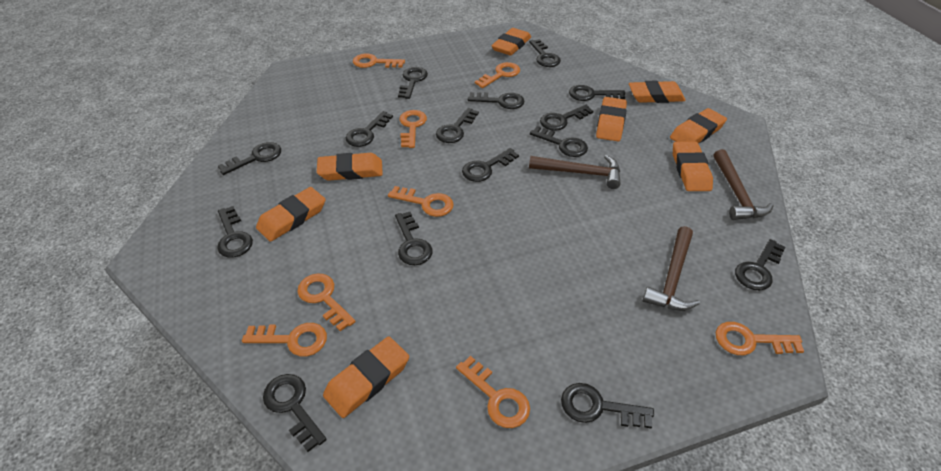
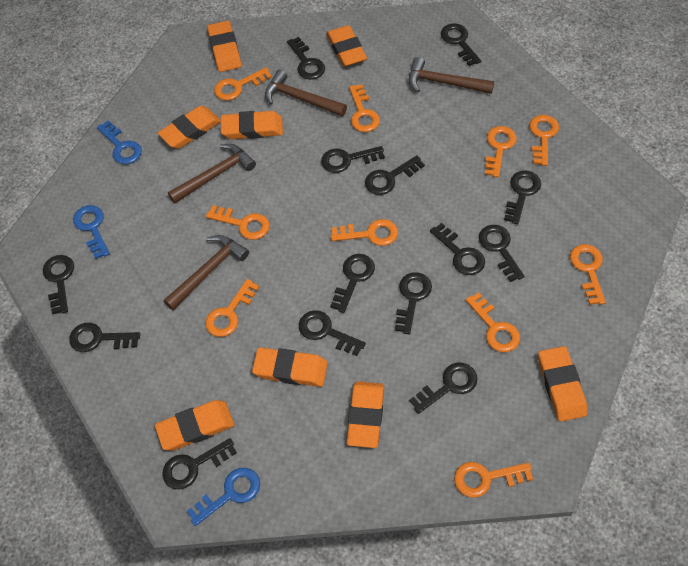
black key: 15 -> 14
blue key: 0 -> 3
brown hammer: 3 -> 4
orange key: 8 -> 10

